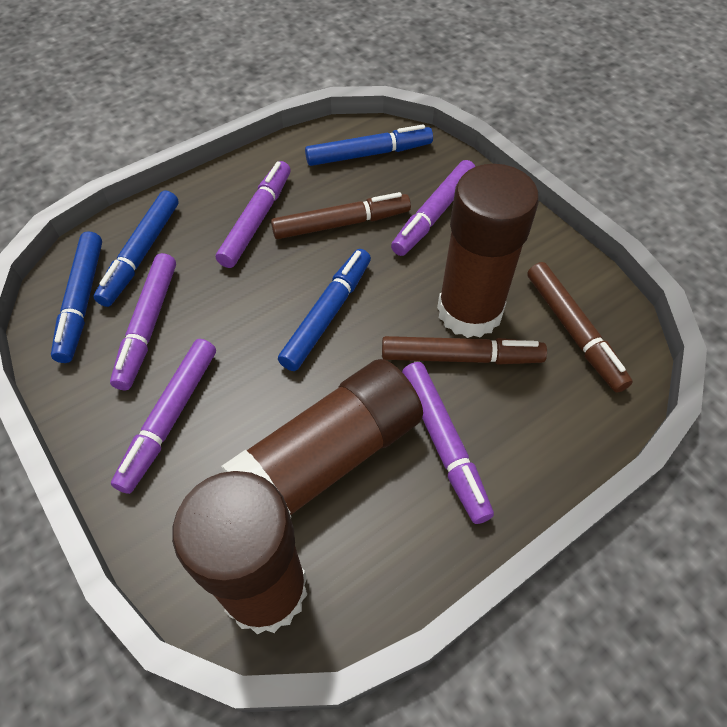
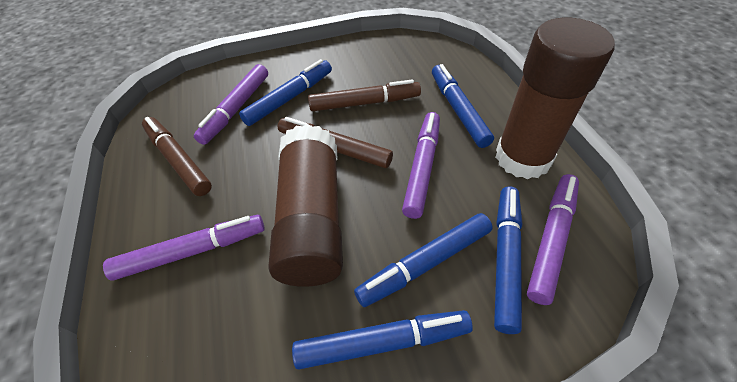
blue marker: 4 -> 5
brown glue stick: 3 -> 2
purple marker: 5 -> 4

